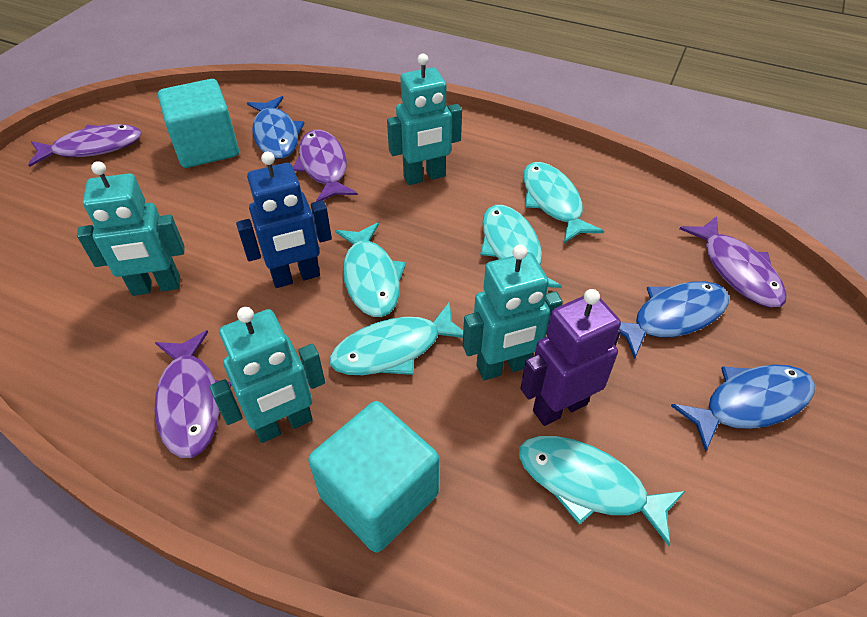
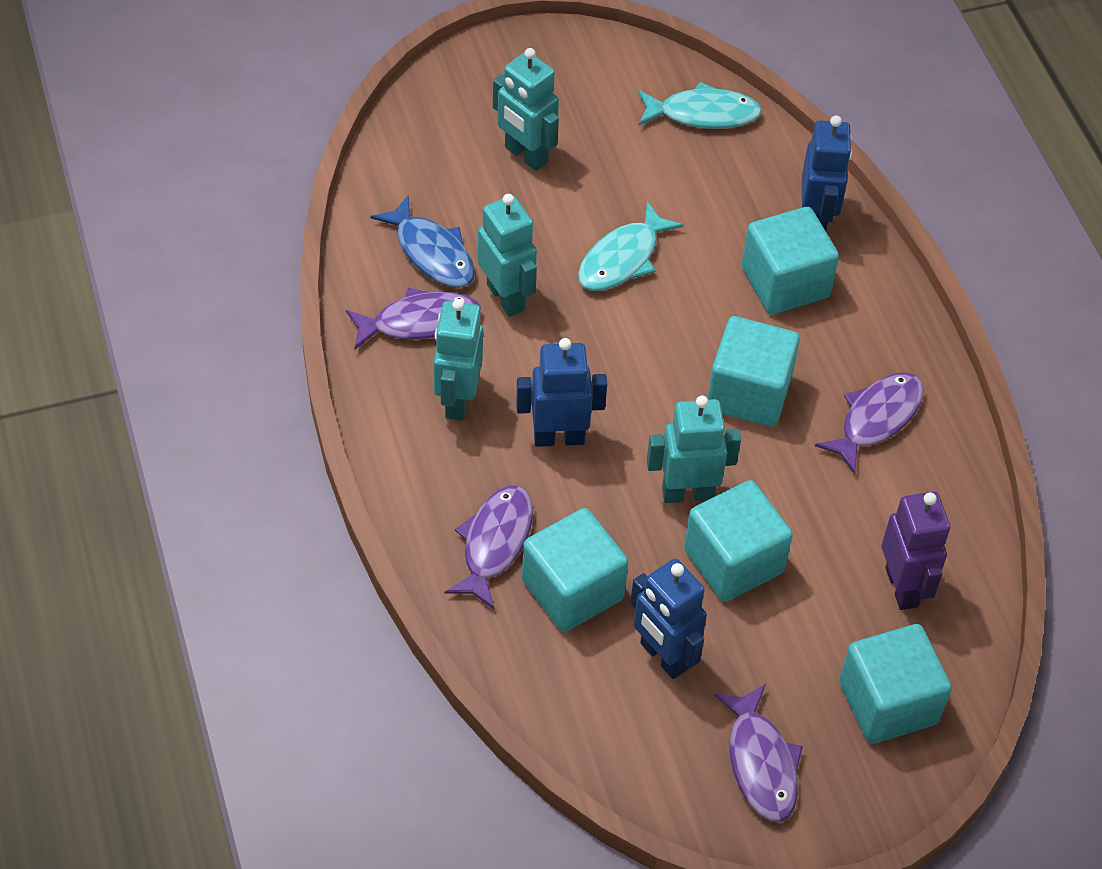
blue fish: 3 -> 1
blue robot: 1 -> 3
turquoise cube: 2 -> 5
turquoise fish: 5 -> 2

